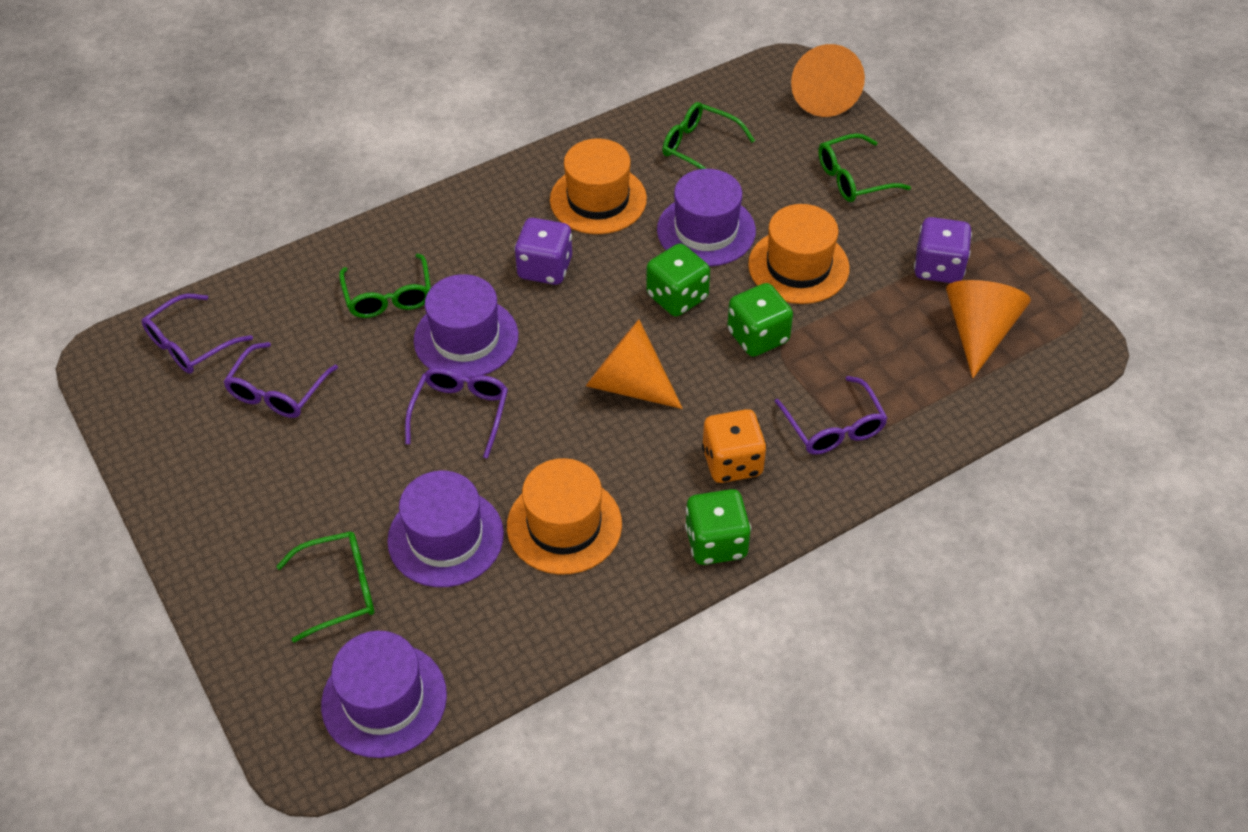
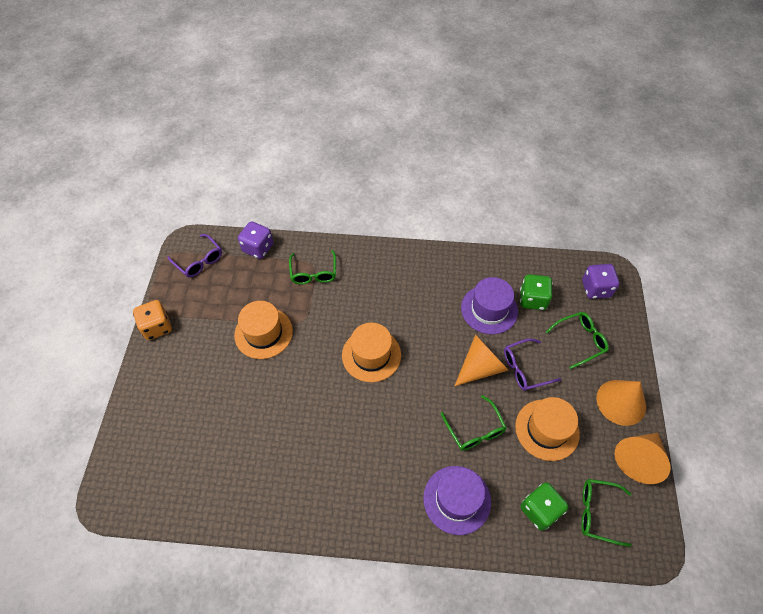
green dice: 3 -> 2
purple glasses: 4 -> 2
purple hat: 4 -> 2

